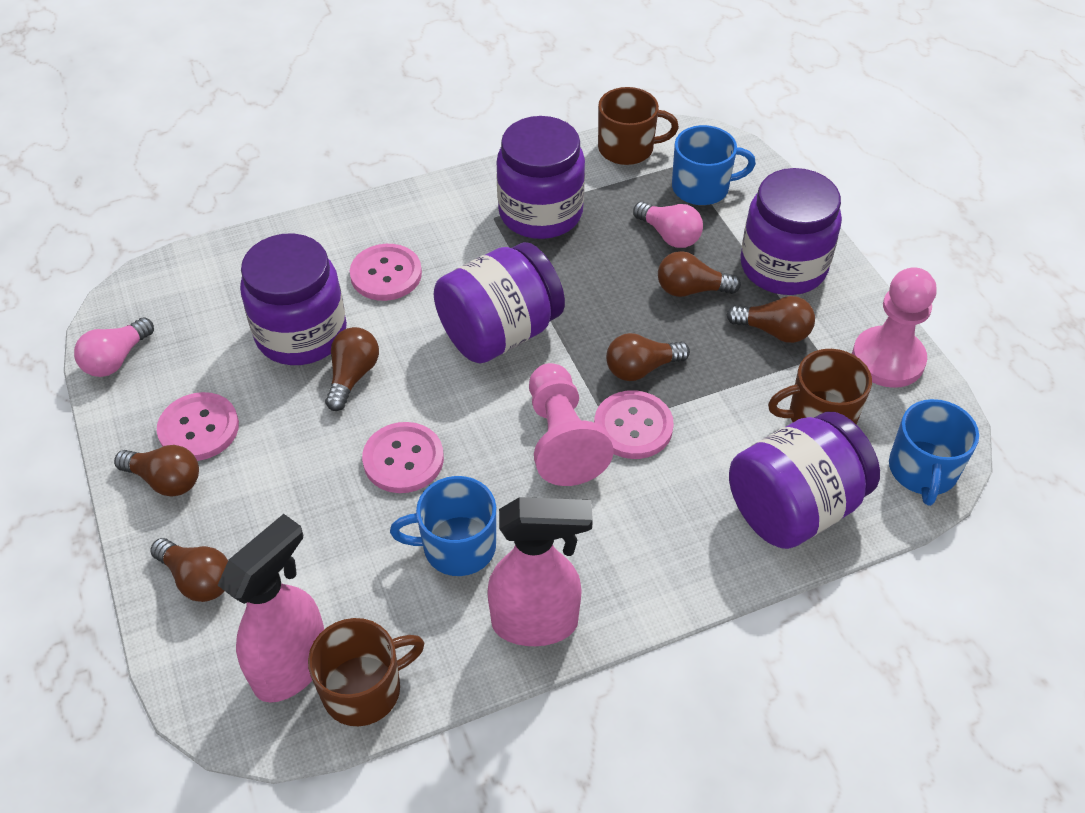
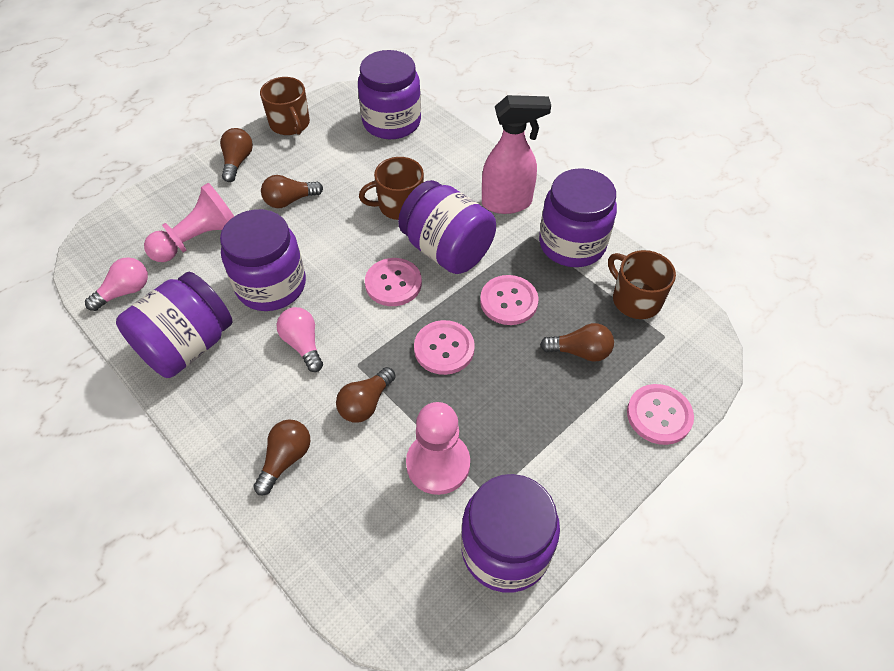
blue mug: 3 -> 0
brown light bulb: 6 -> 5
pink spray bottle: 2 -> 1
purple jar: 5 -> 6

